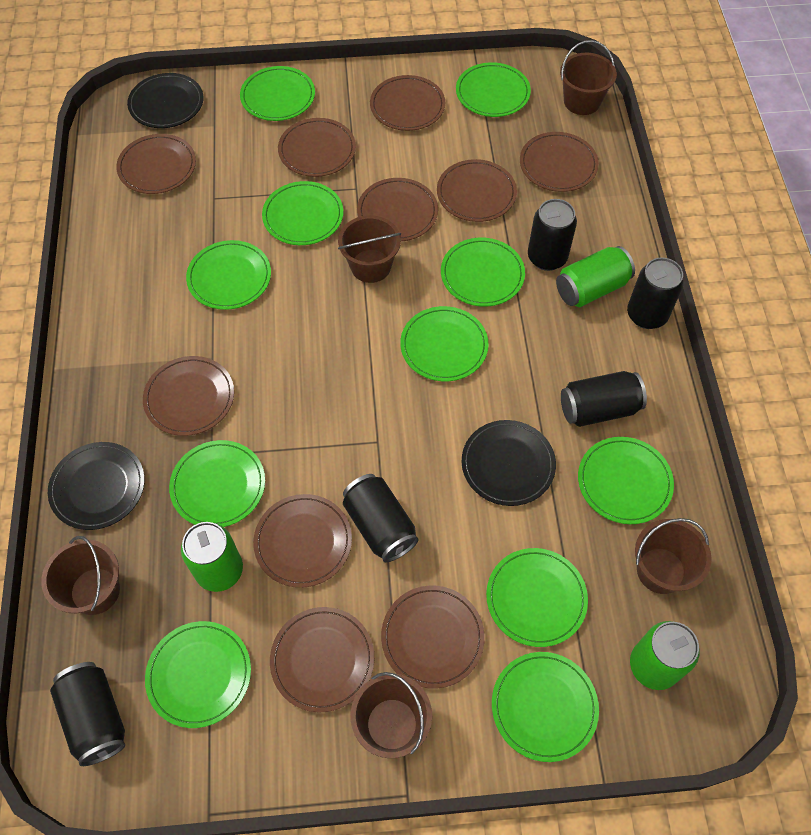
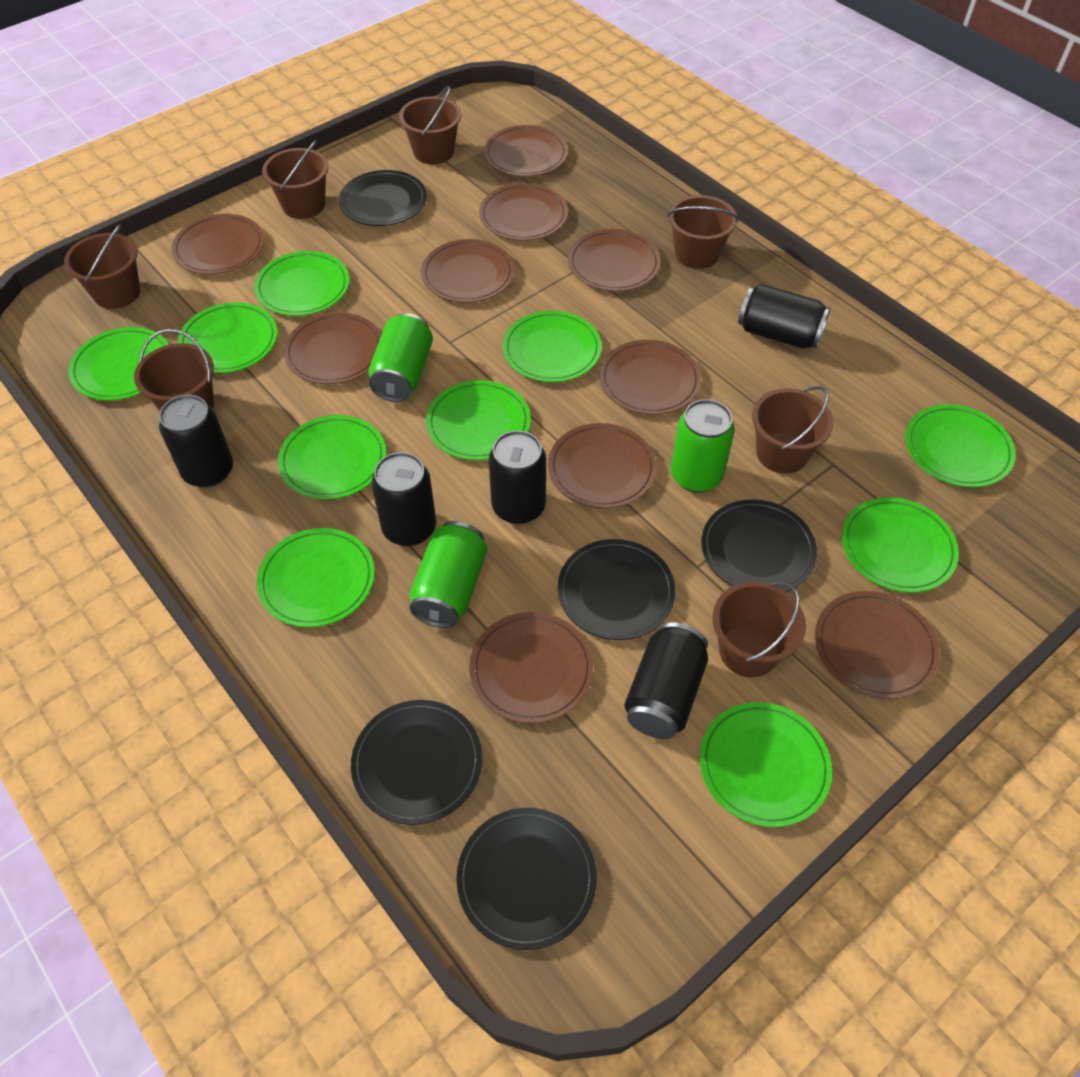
black plate: 3 -> 5
brown bucket: 5 -> 7
green plate: 11 -> 10

